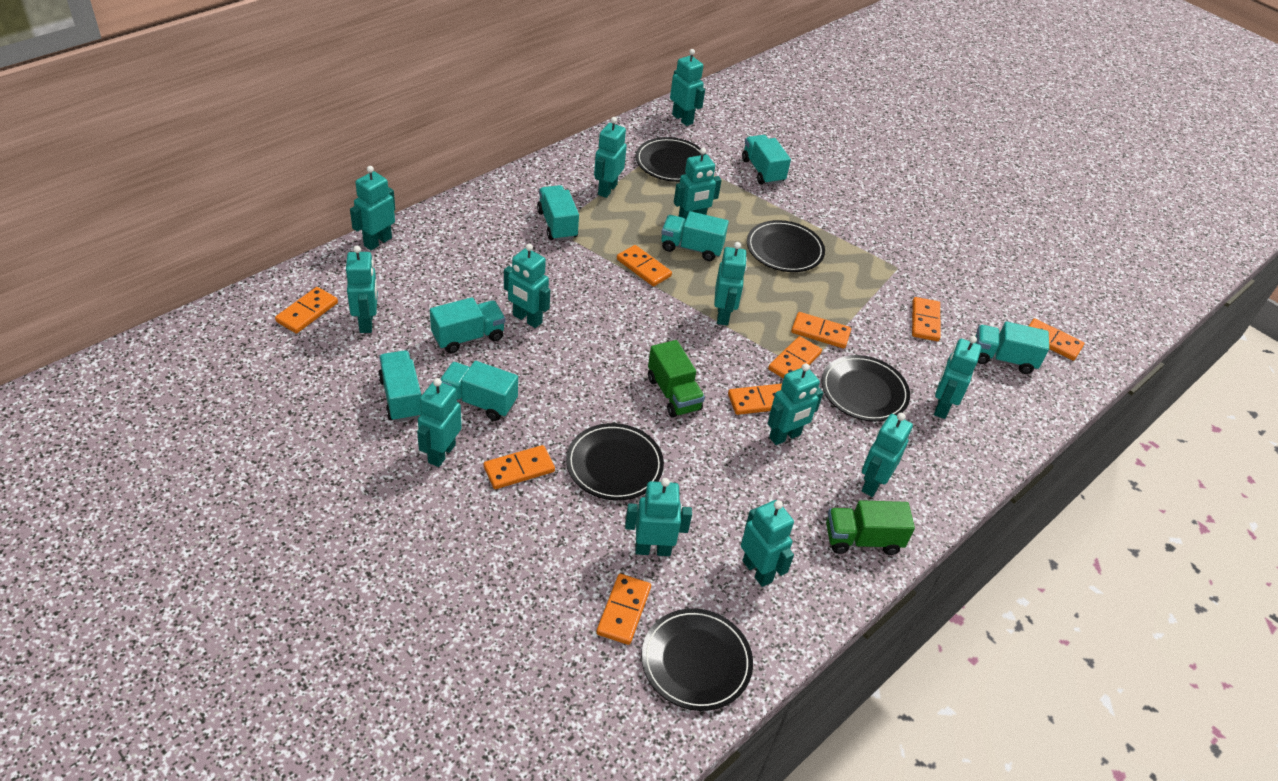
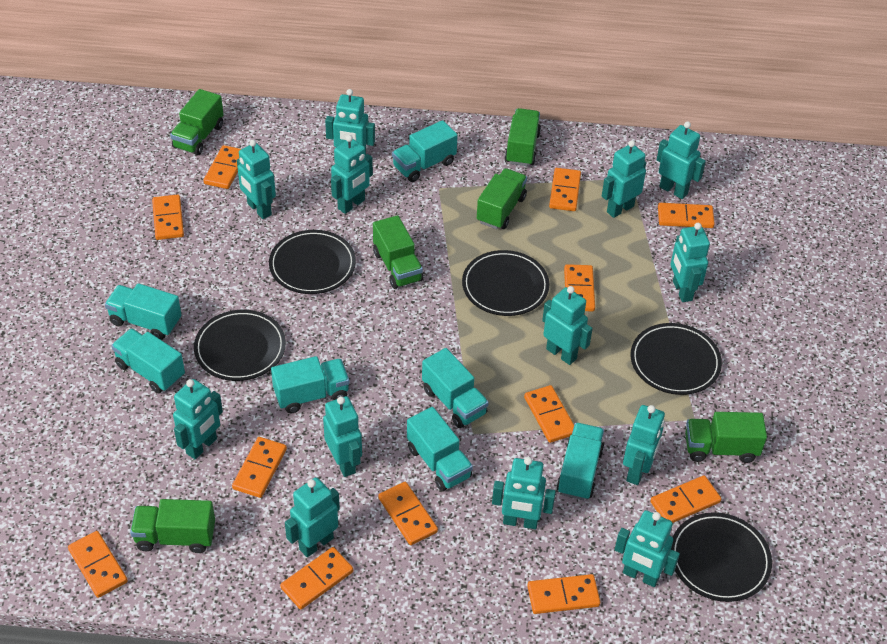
green truck: 2 -> 6
orange domino: 9 -> 12

